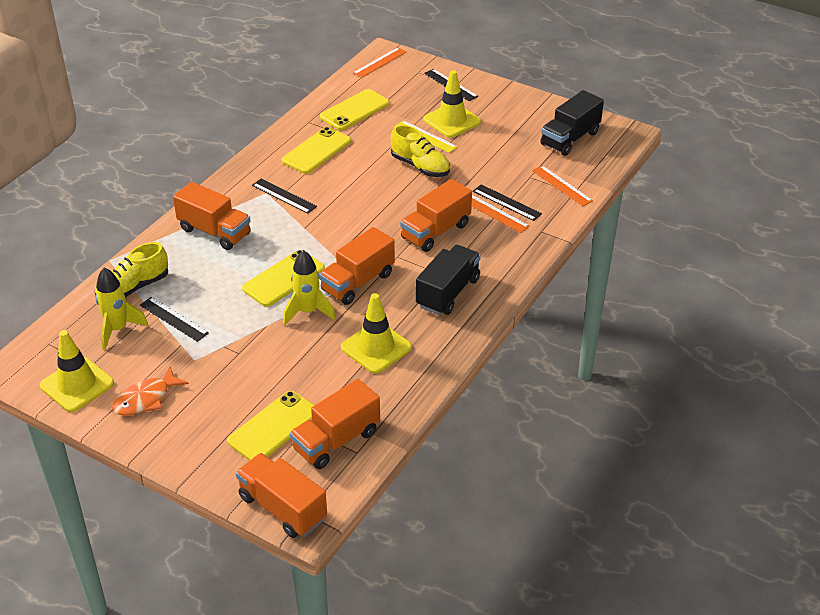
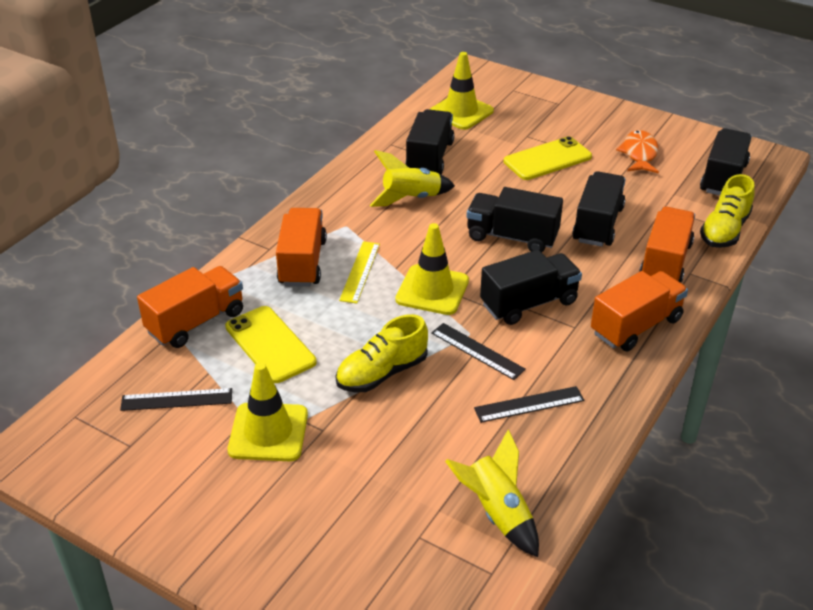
black ruler: 4 -> 3
black truck: 2 -> 5
orange ruler: 3 -> 0
orange truck: 5 -> 4
yellow phone: 4 -> 2

